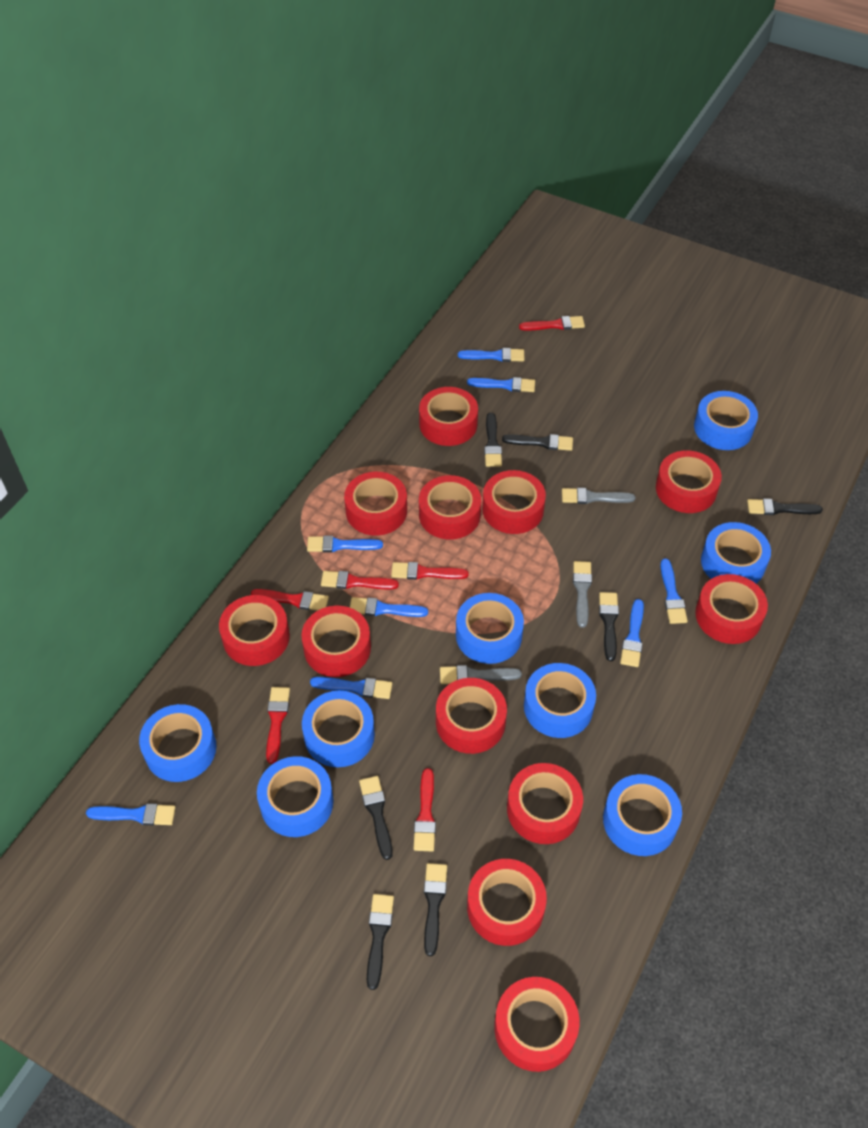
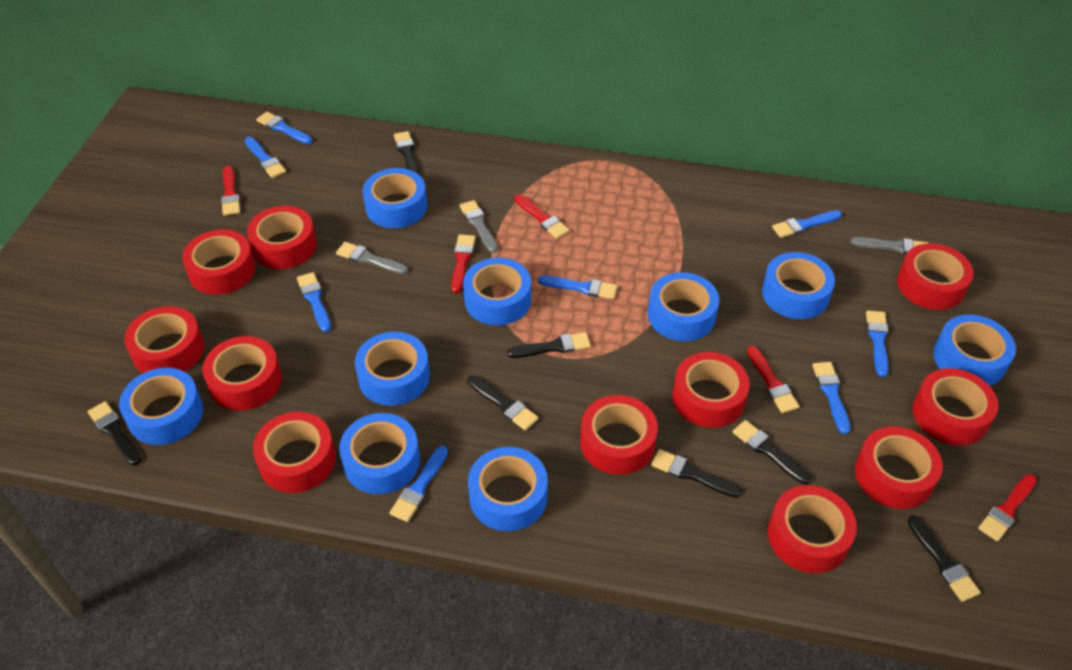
blue tape: 8 -> 9
red brush: 6 -> 5
red tape: 12 -> 11

